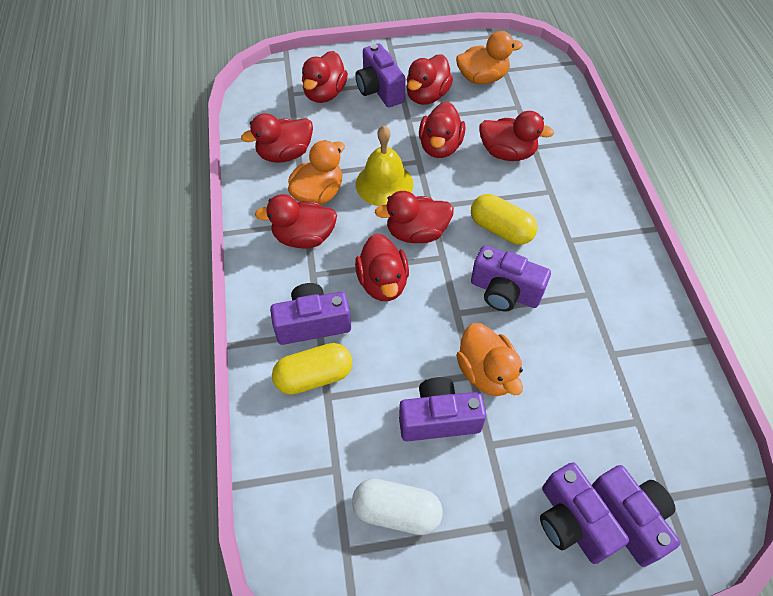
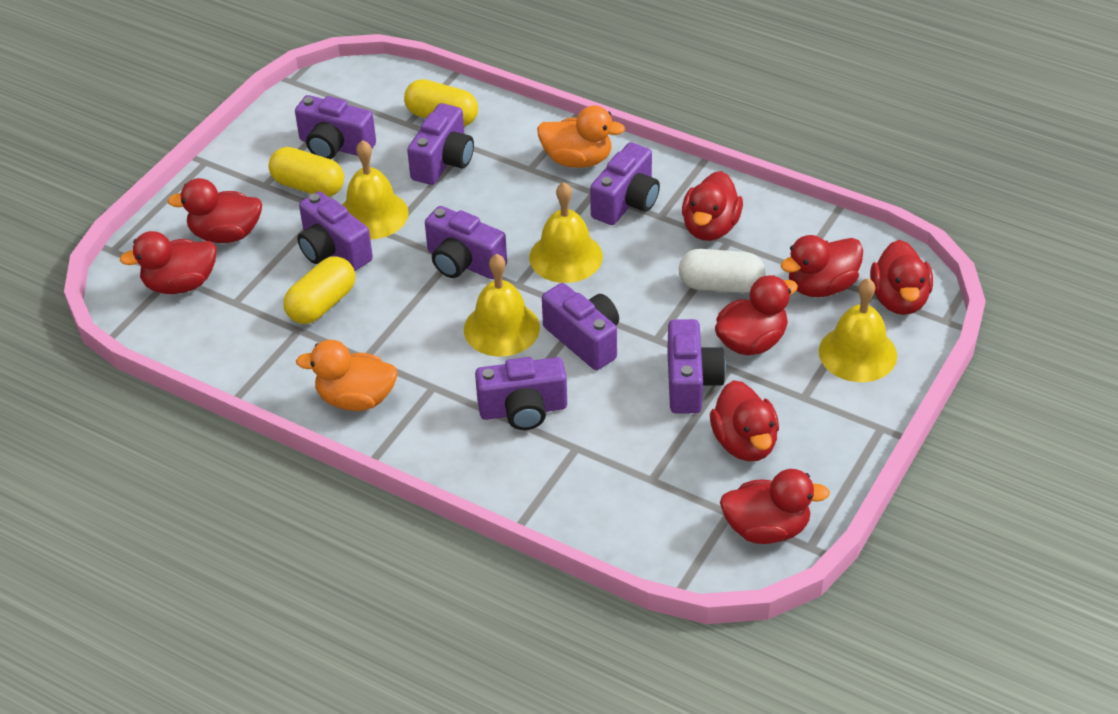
orange duck: 3 -> 2
purple camera: 6 -> 8
yellow bell: 1 -> 4
yellow capsule: 2 -> 3

